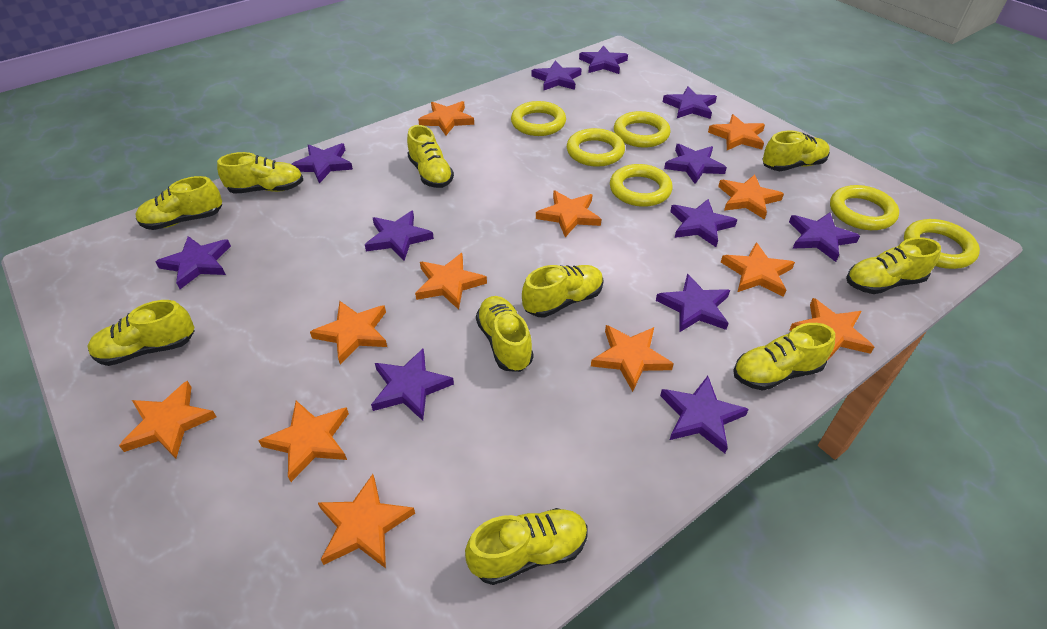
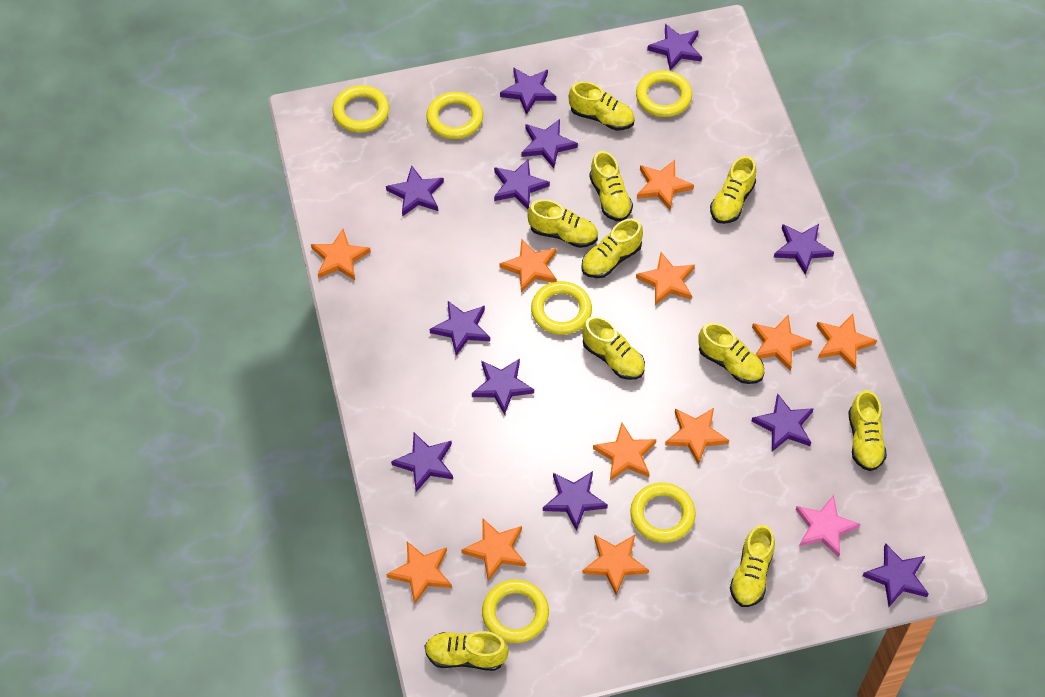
orange star: 12 -> 11
pink star: 0 -> 1

